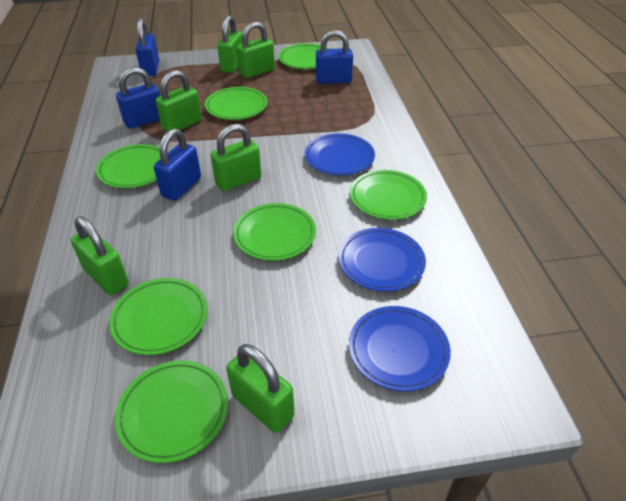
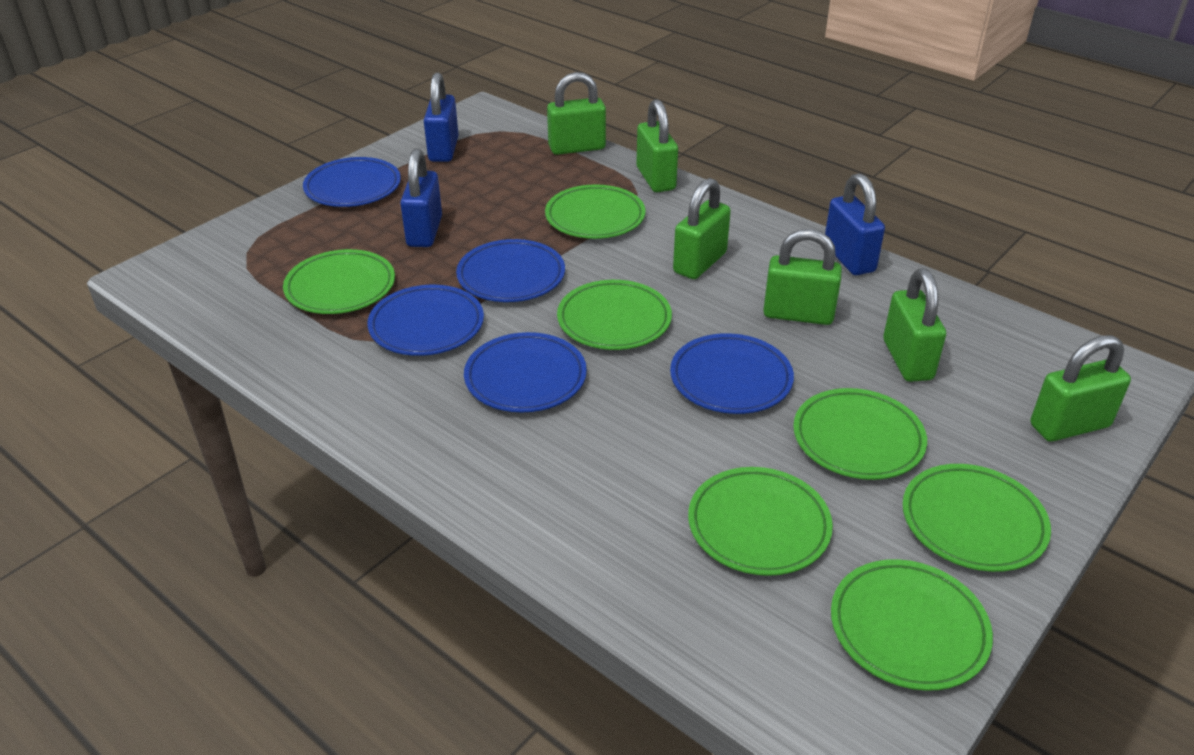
blue padlock: 4 -> 3
blue plate: 3 -> 5

